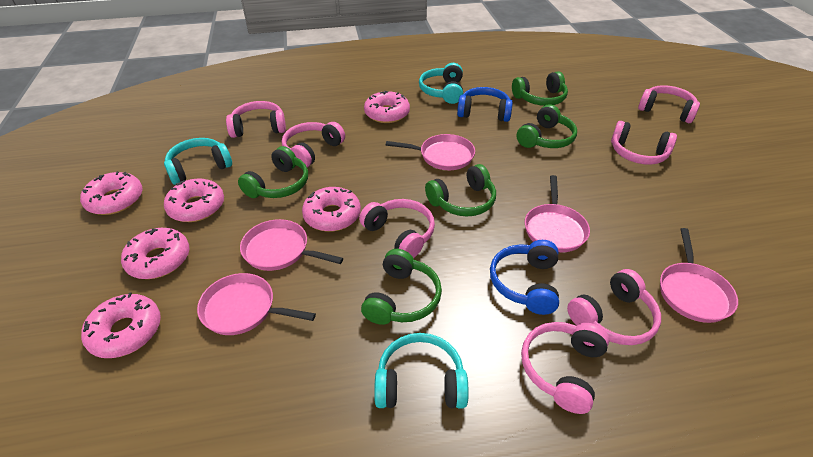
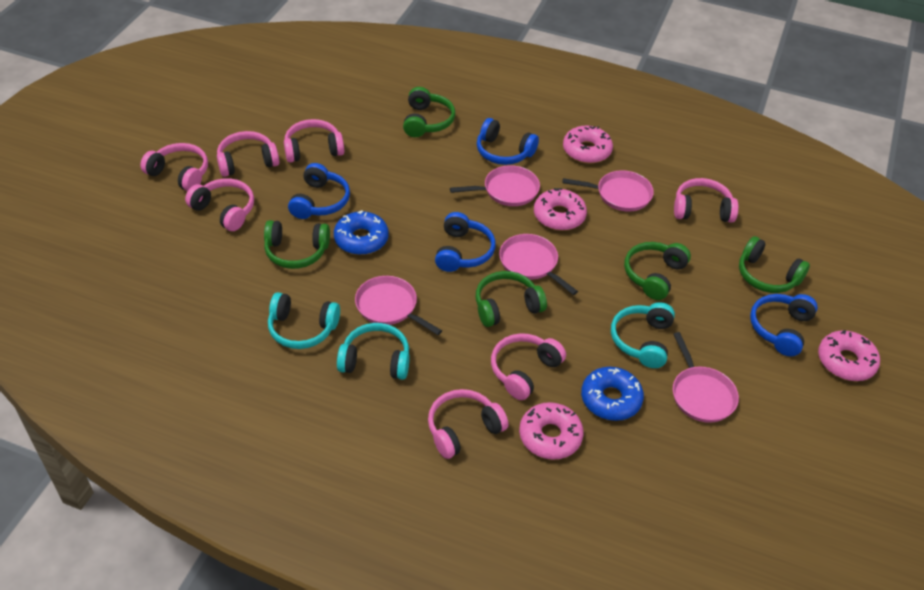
blue donut: 0 -> 2
blue headphones: 2 -> 4
pink donut: 6 -> 4

